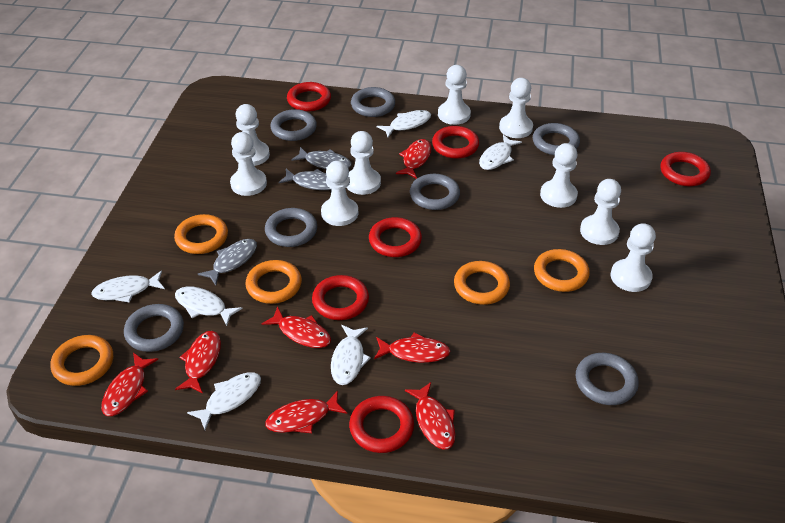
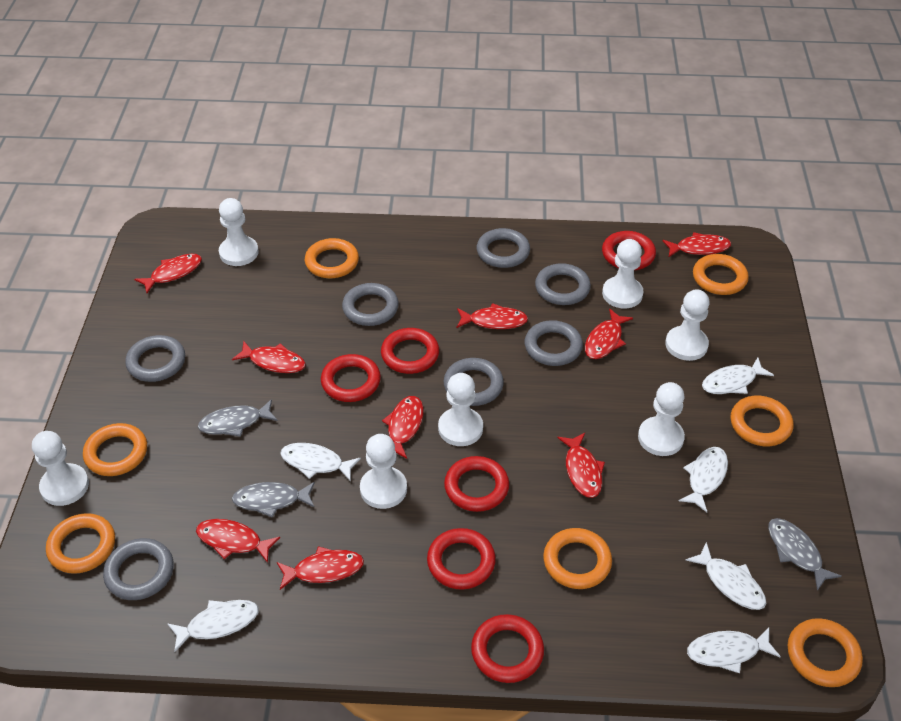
orange ring: 5 -> 7
red fish: 7 -> 9
white pawn: 9 -> 7

